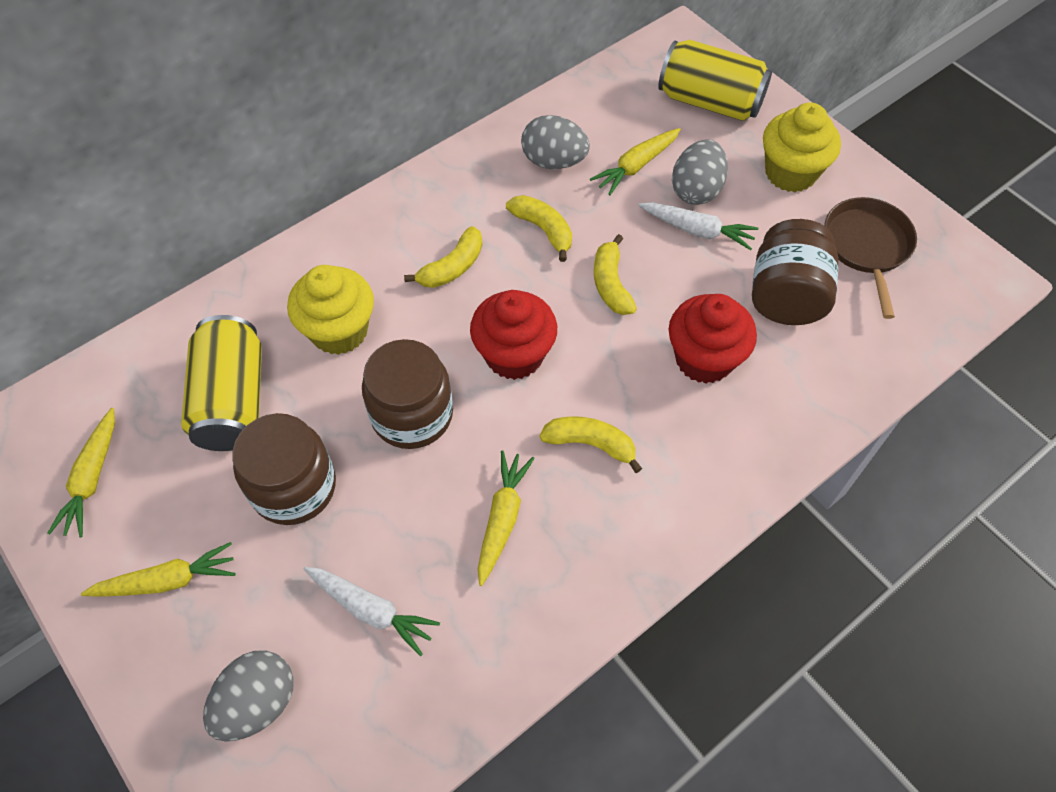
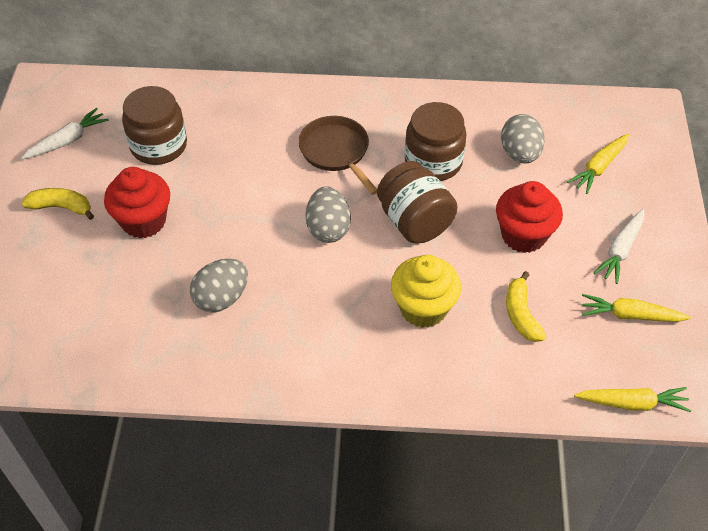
yellow banana: 4 -> 2
yellow can: 2 -> 0
yellow carrot: 4 -> 3
yellow cupcake: 2 -> 1

